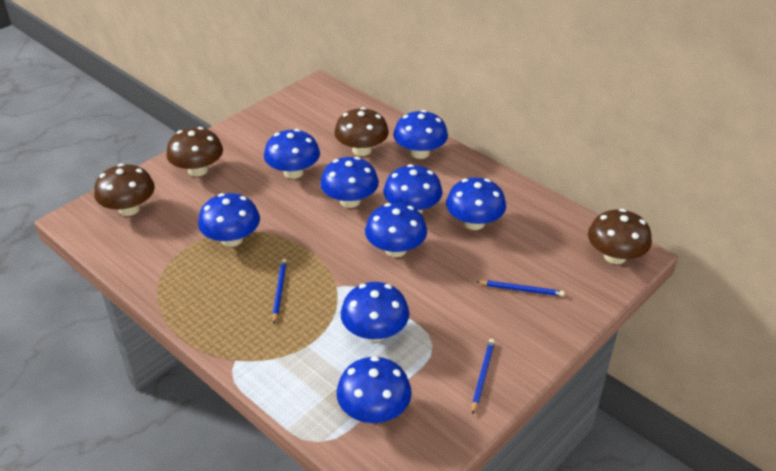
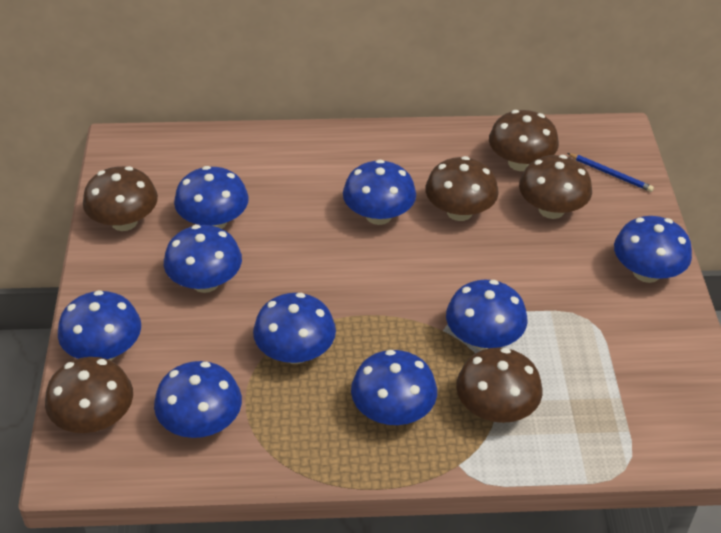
blue pencil: 3 -> 1
brown mushroom: 4 -> 6

